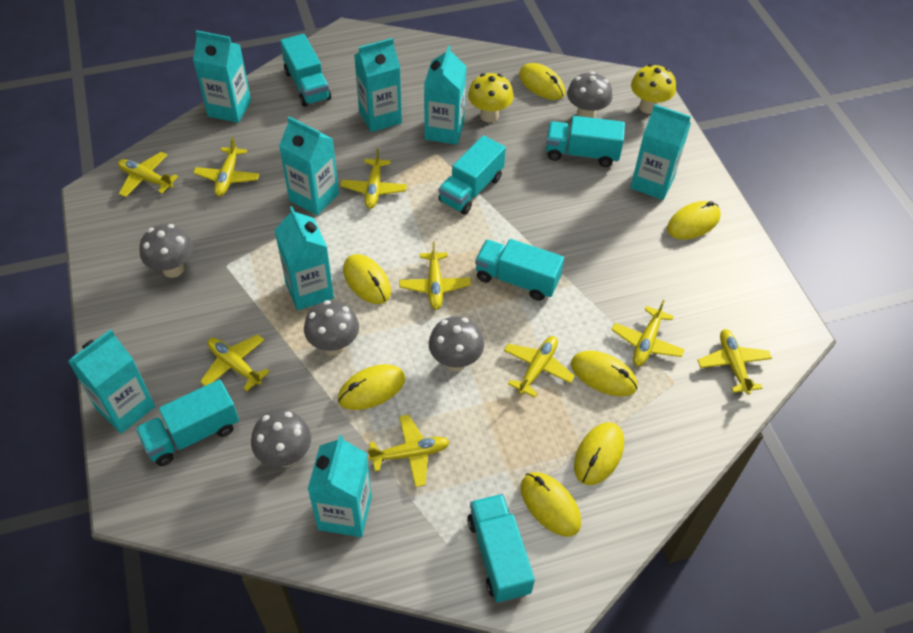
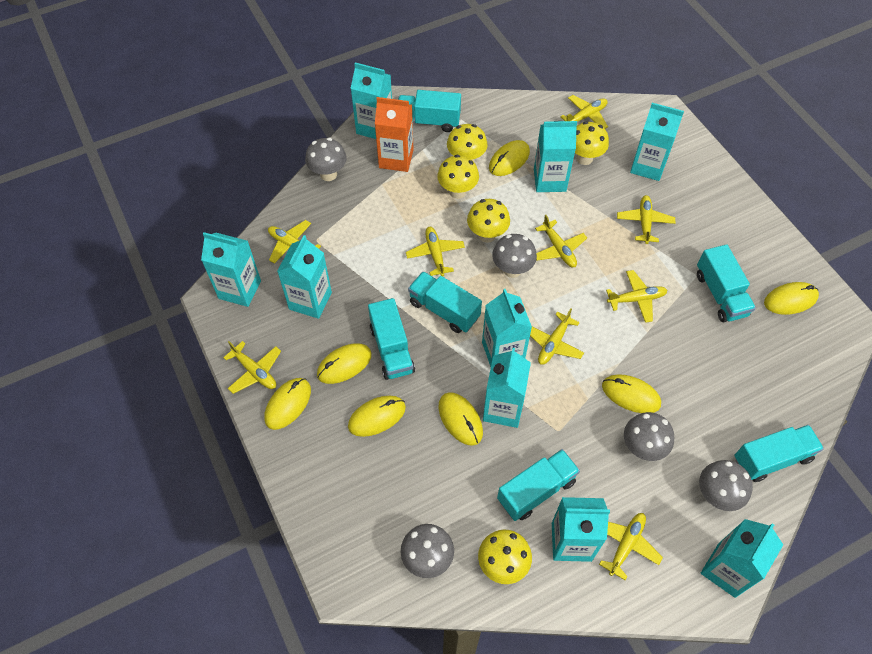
orange carton: 0 -> 1
turquoise carton: 8 -> 9
yellow mushroom: 2 -> 5

